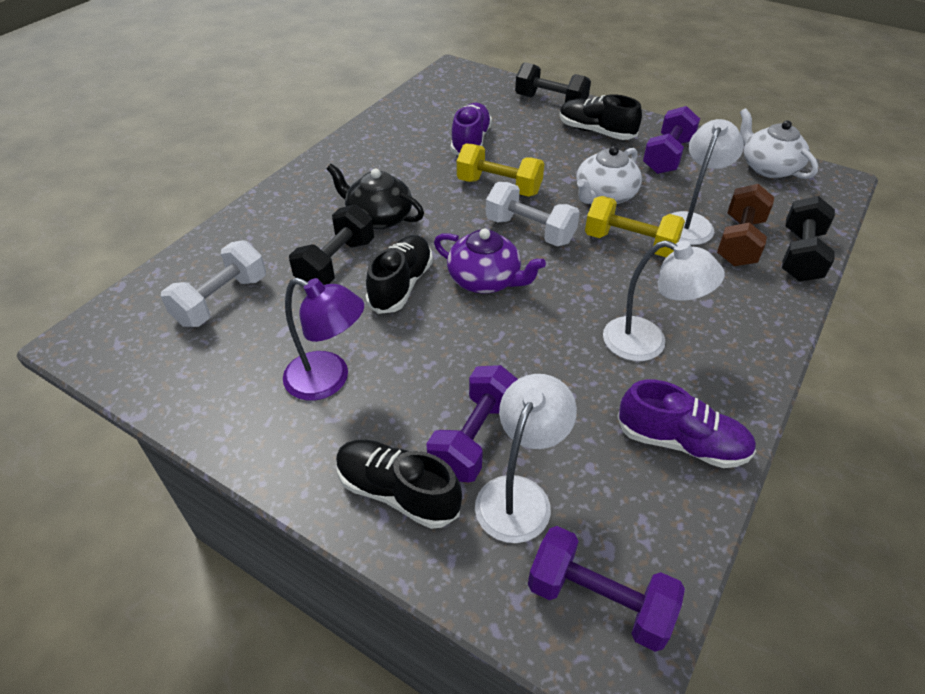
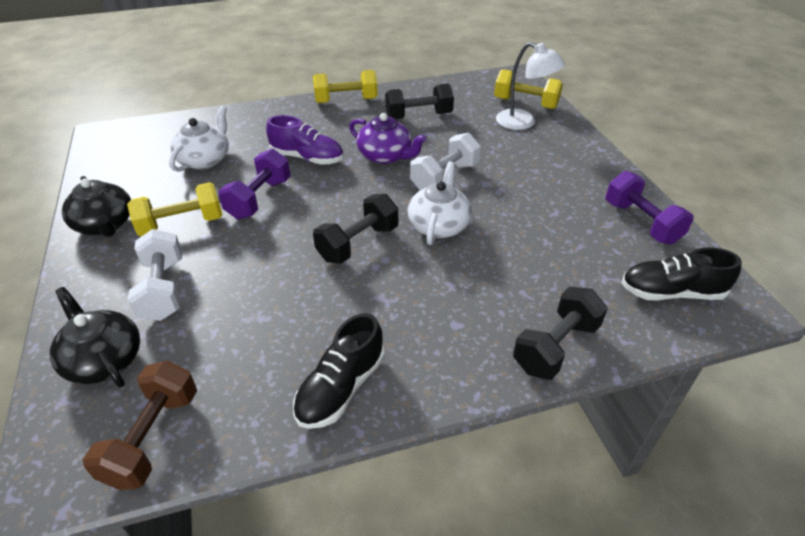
black shoe: 3 -> 2
black teapot: 1 -> 2
purple dumbbell: 3 -> 2
purple lamp: 1 -> 0
purple shoe: 2 -> 1
white lamp: 3 -> 1
yellow dumbbell: 2 -> 3

